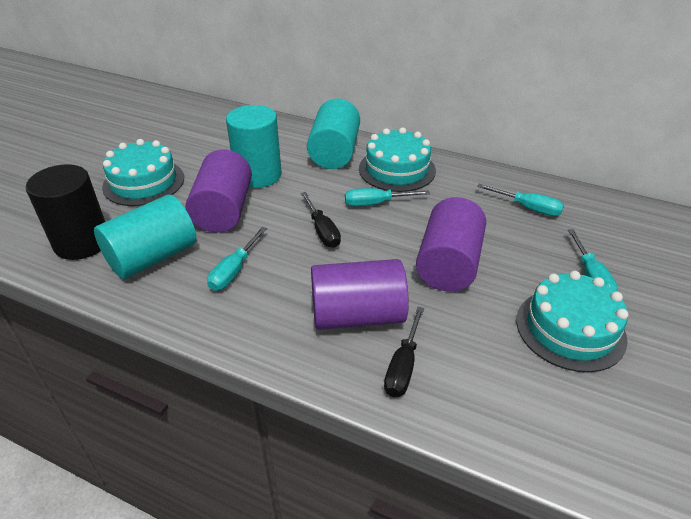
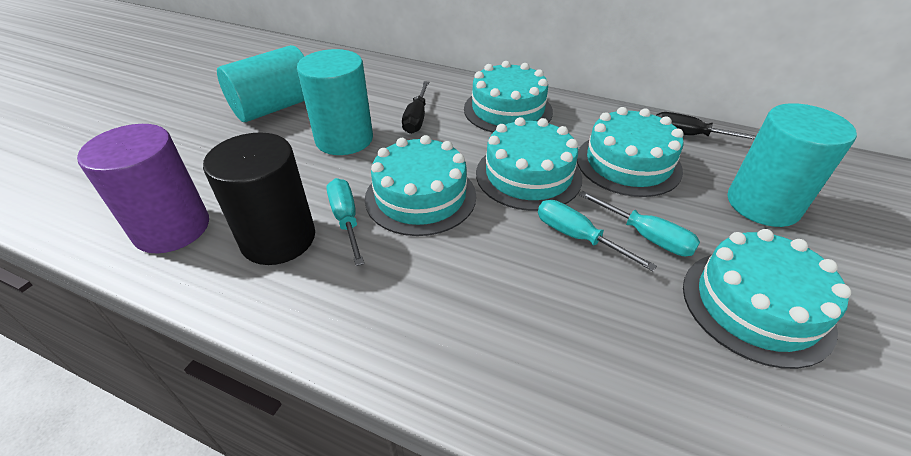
purple cylinder: 3 -> 1
turquoise cake: 3 -> 5
turquoise screwdriver: 4 -> 3

